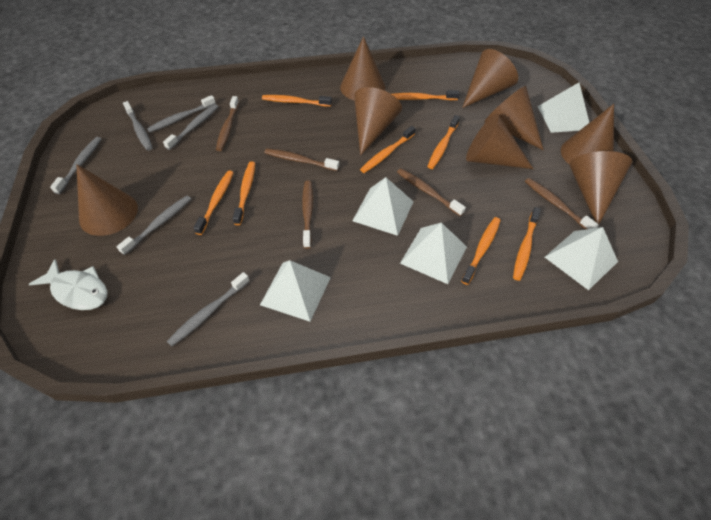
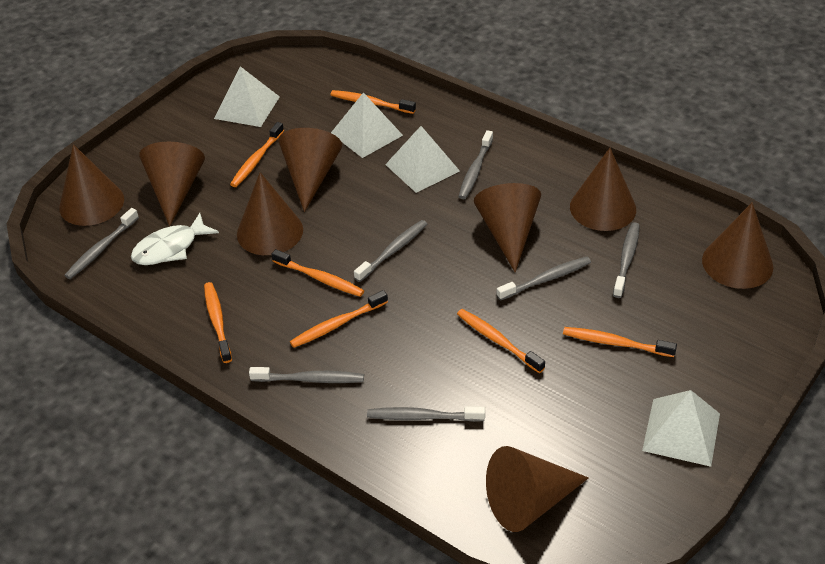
brown toothbrush: 5 -> 0
grey toothbrush: 6 -> 7
orange toothbrush: 8 -> 7
white pyramid: 5 -> 4

